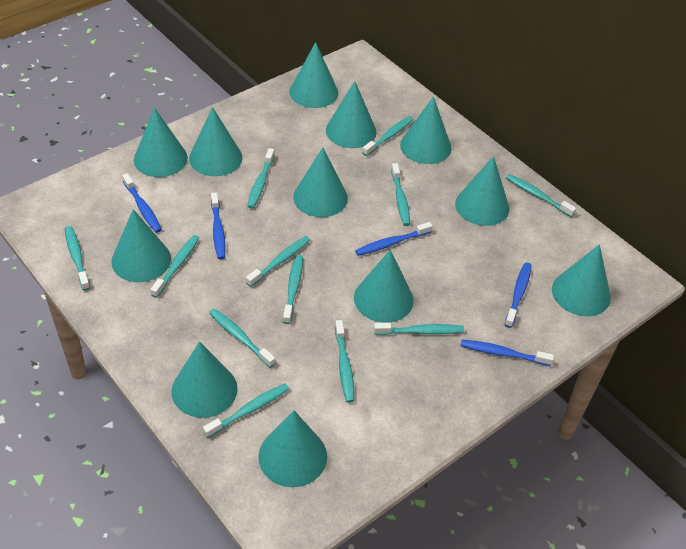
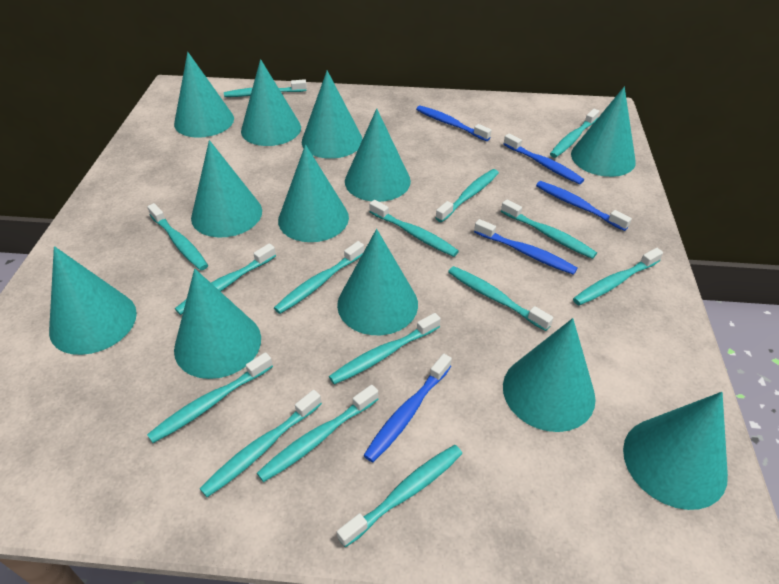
turquoise toothbrush: 12 -> 15

